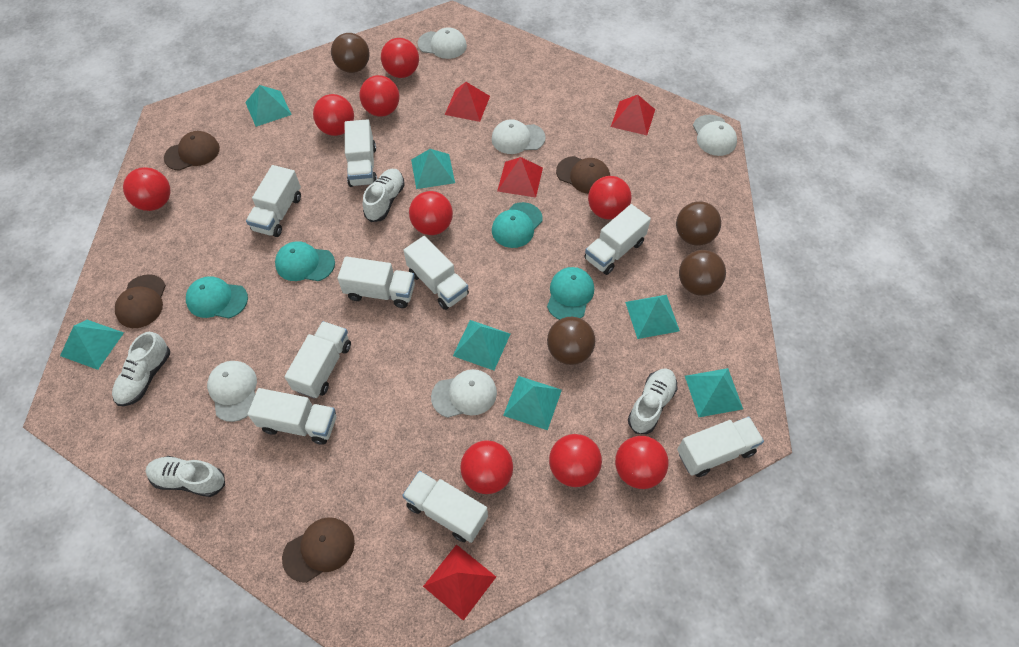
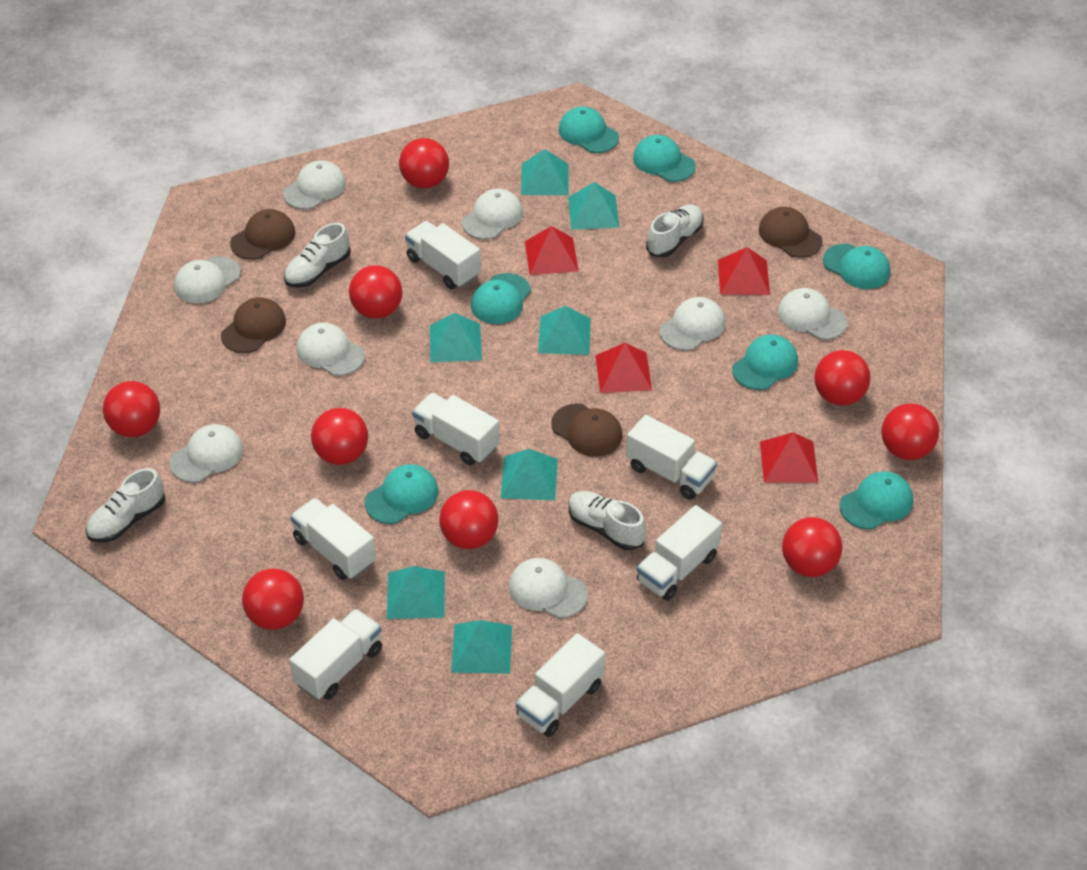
brown ball: 4 -> 0
turquoise cap: 4 -> 7
white cap: 5 -> 8
white truck: 9 -> 7

